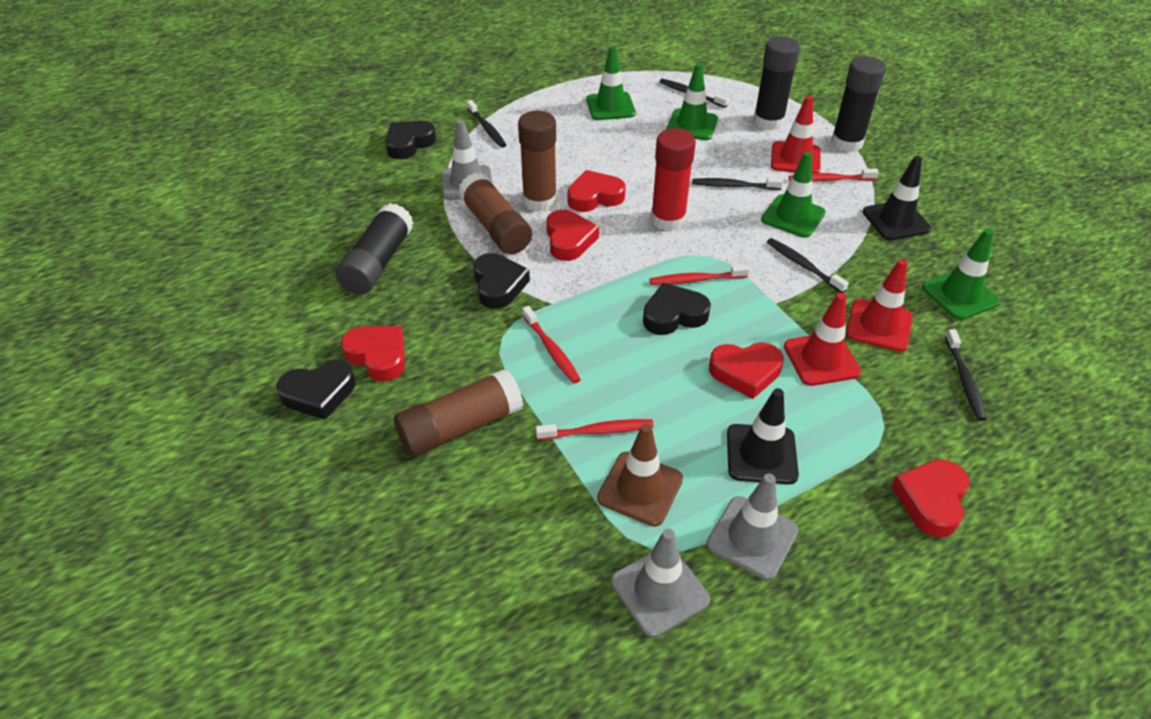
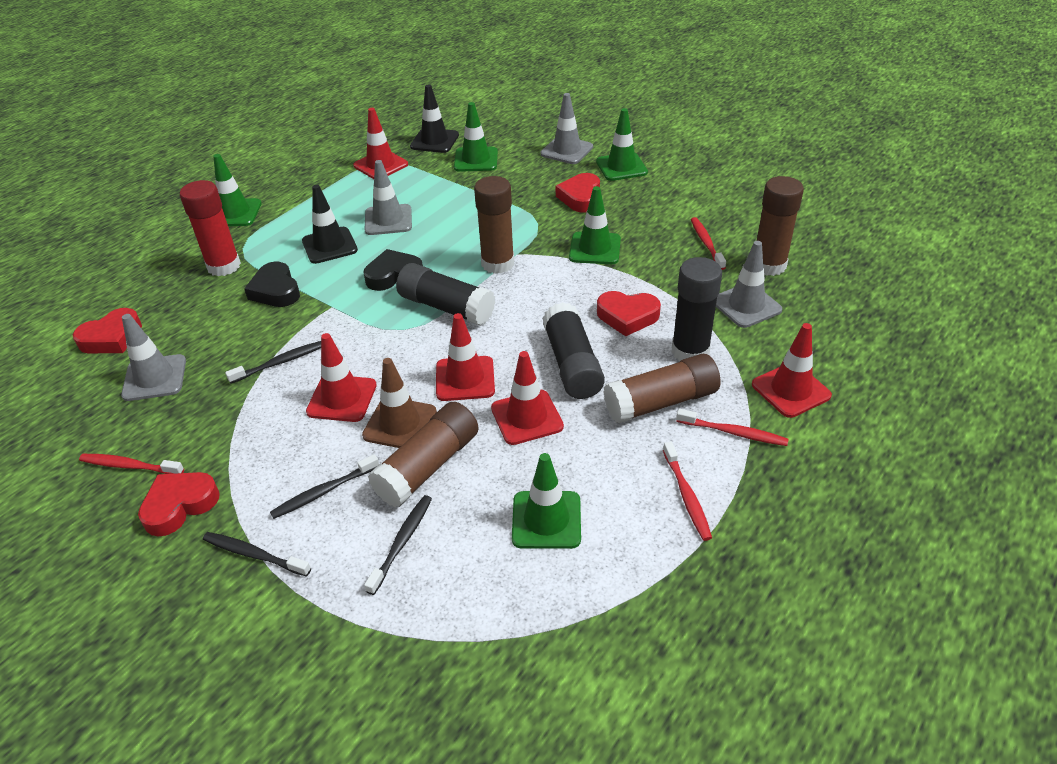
black heart: 4 -> 2
black toothbrush: 5 -> 4
brown glue stick: 3 -> 4
green traffic cone: 4 -> 5
grey traffic cone: 3 -> 4
red heart: 5 -> 4
red traffic cone: 3 -> 5

